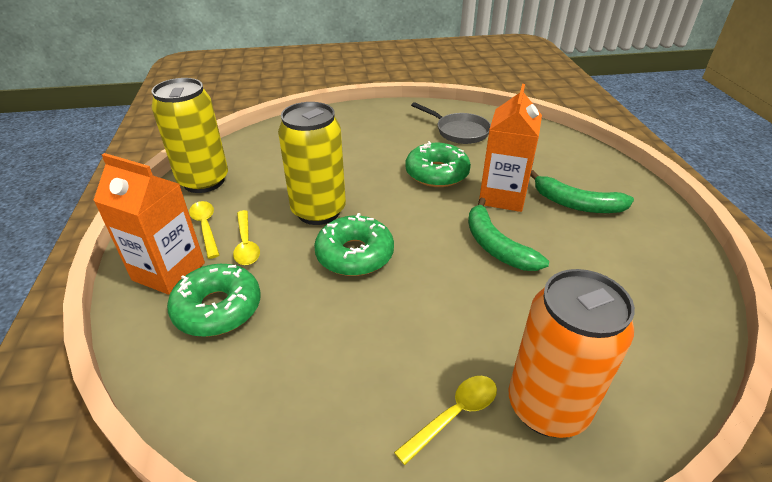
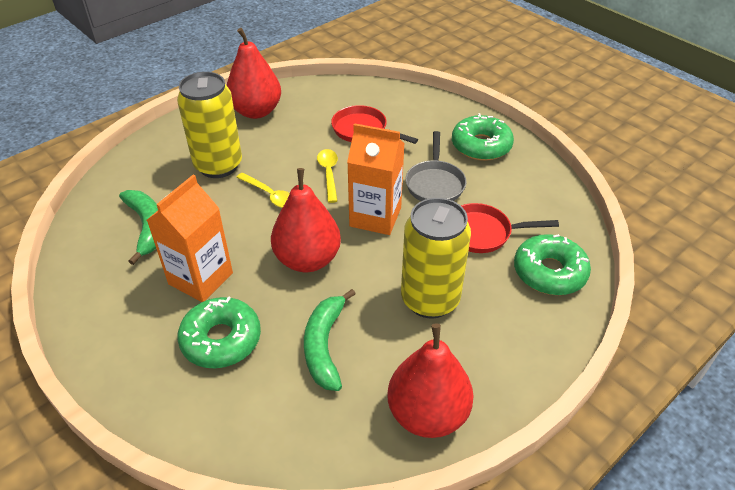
orange can: 1 -> 0
red pan: 0 -> 2
red pear: 0 -> 3
yellow spoon: 3 -> 2

